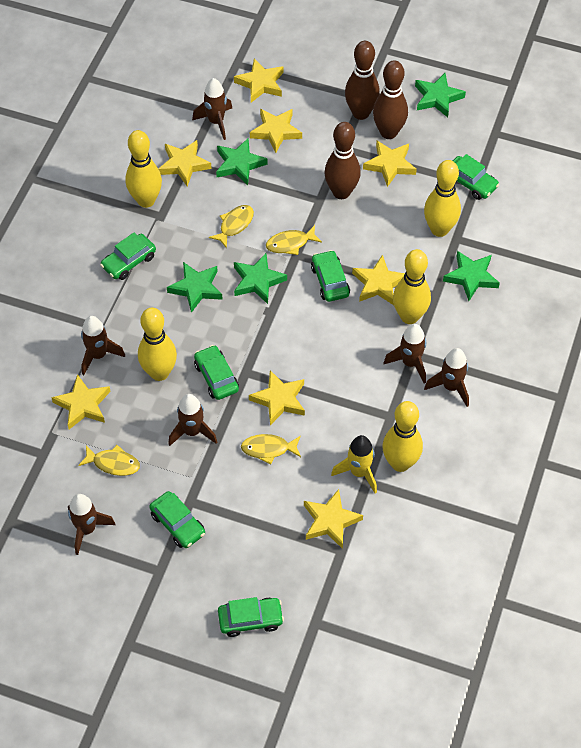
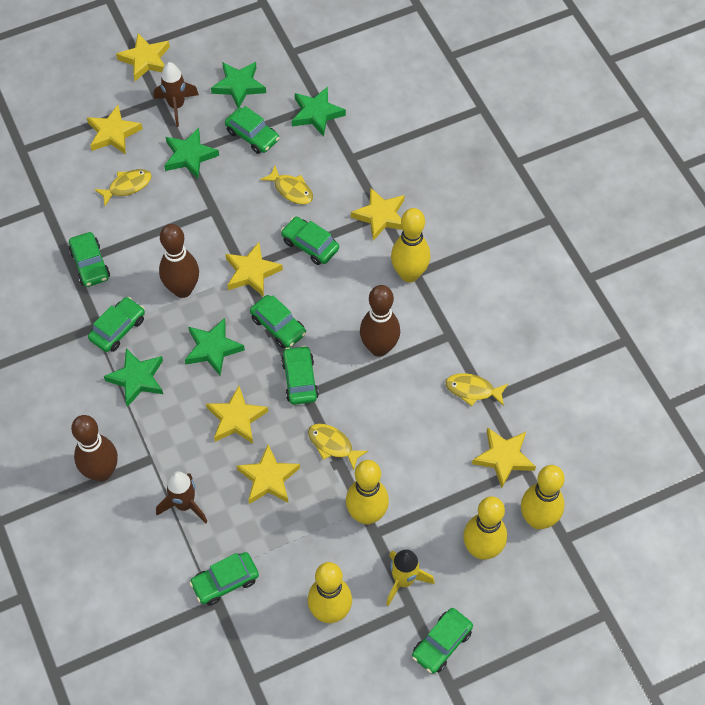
brown rocket: 6 -> 2
green car: 6 -> 8
yellow star: 8 -> 7

